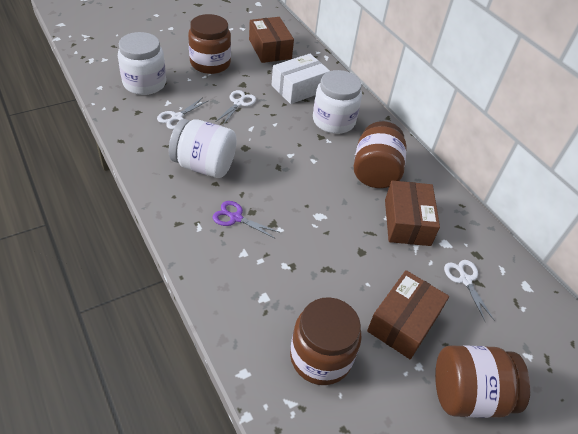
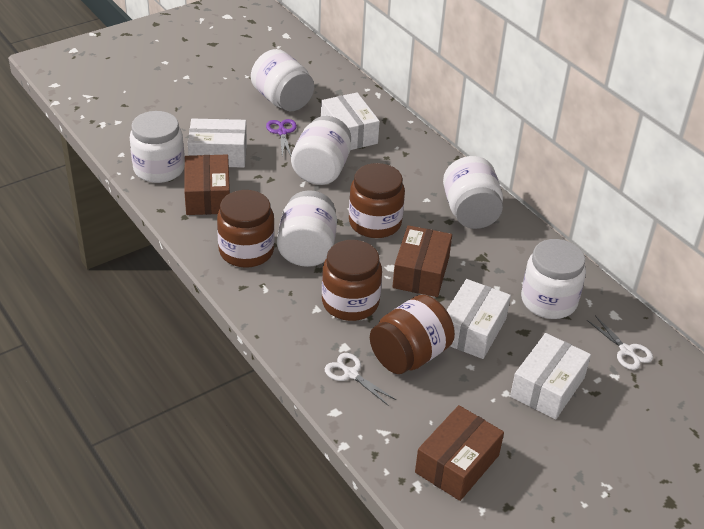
white box: 1 -> 4
white jar: 3 -> 6
white scissors: 3 -> 2

